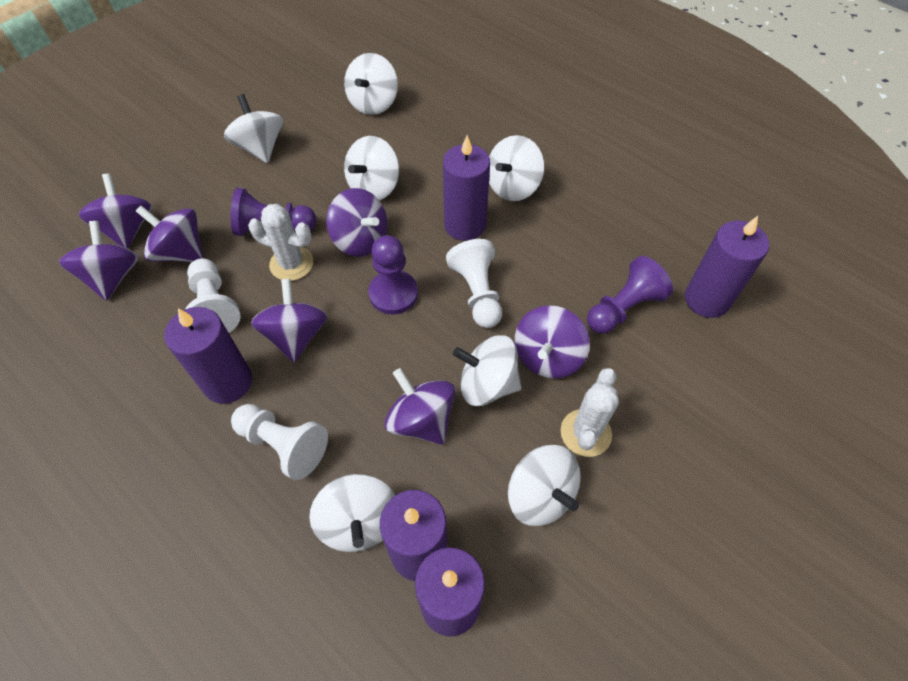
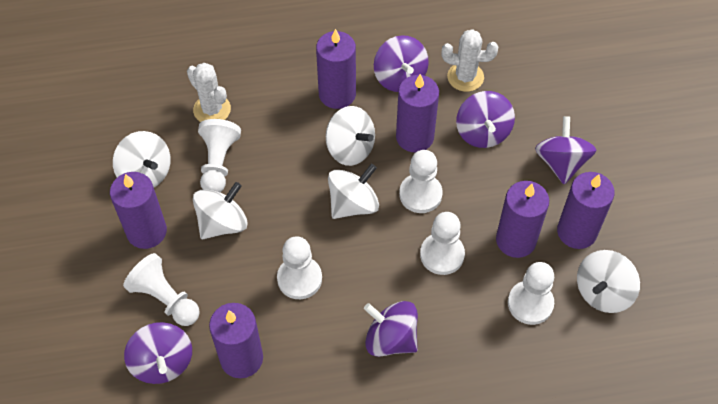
purple candle: 5 -> 6
purple pawn: 3 -> 0
purple spinning top: 7 -> 5
white pawn: 3 -> 6
white spinning top: 7 -> 5

